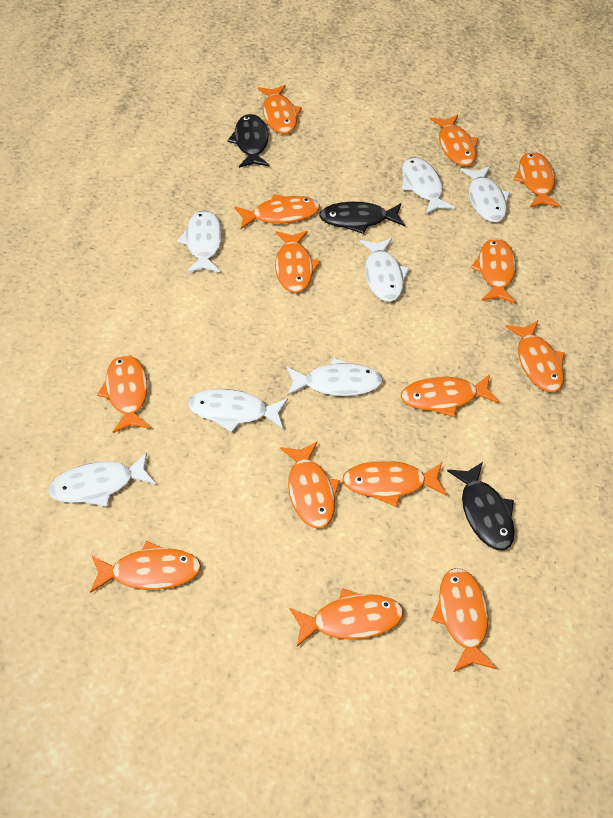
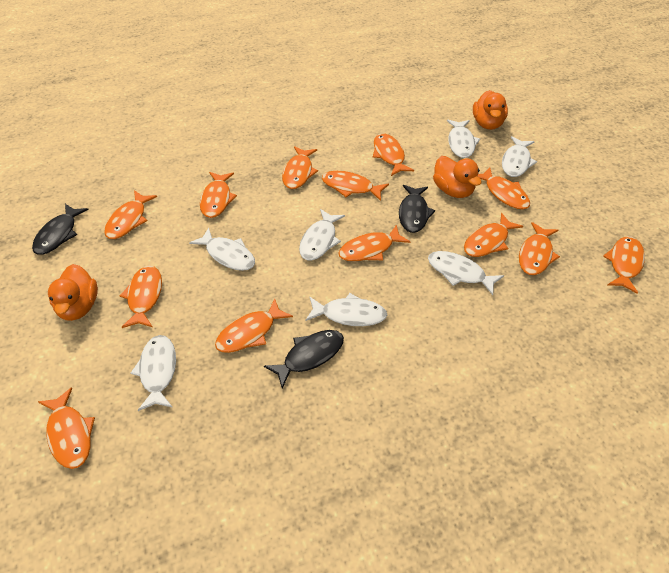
orange duck: 0 -> 3
orange fish: 14 -> 13

